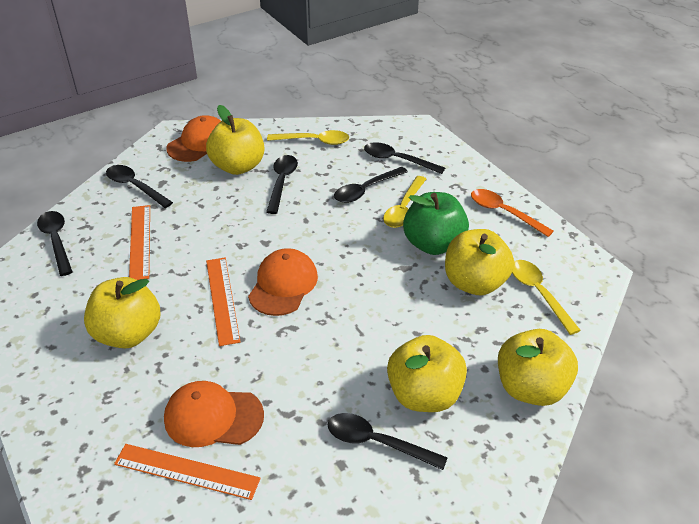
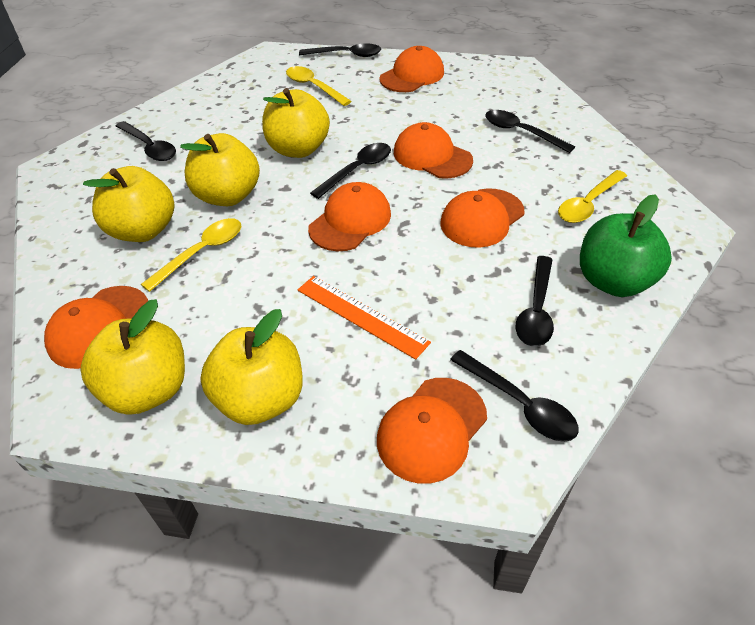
orange cap: 3 -> 6
orange ruler: 3 -> 1
orange spoon: 1 -> 0

